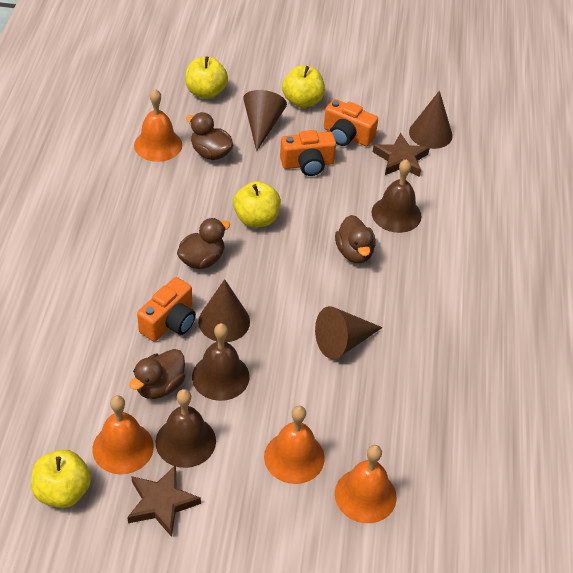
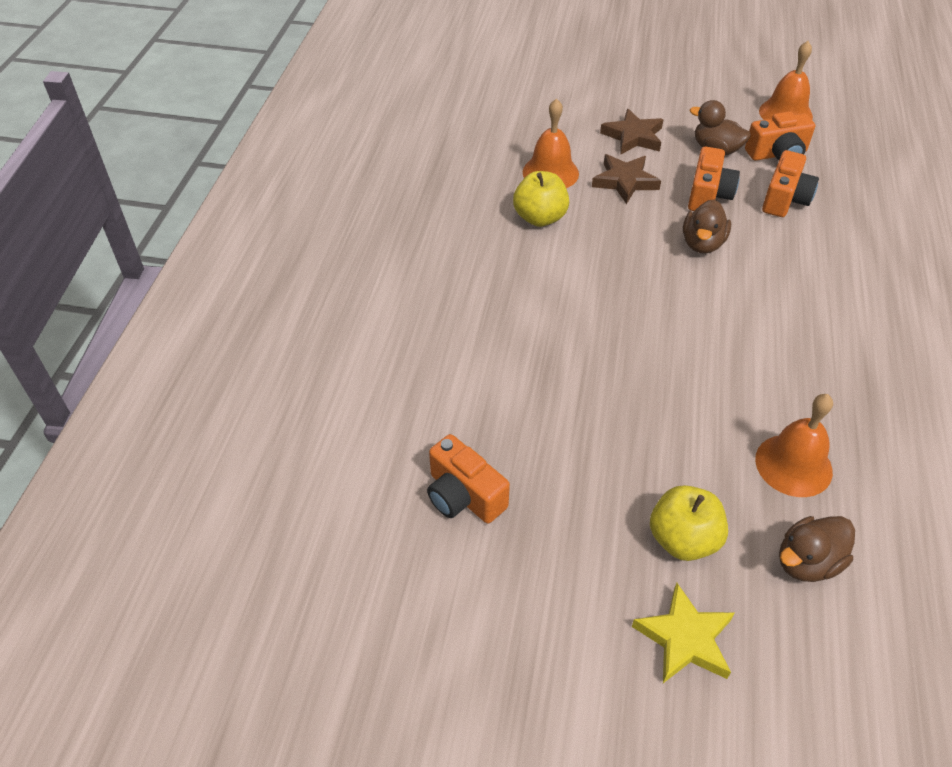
brown bell: 3 -> 0
brown cone: 4 -> 0
brown duck: 4 -> 3
orange bell: 4 -> 3
orange camera: 3 -> 4
yellow apple: 4 -> 2
yellow star: 0 -> 1

